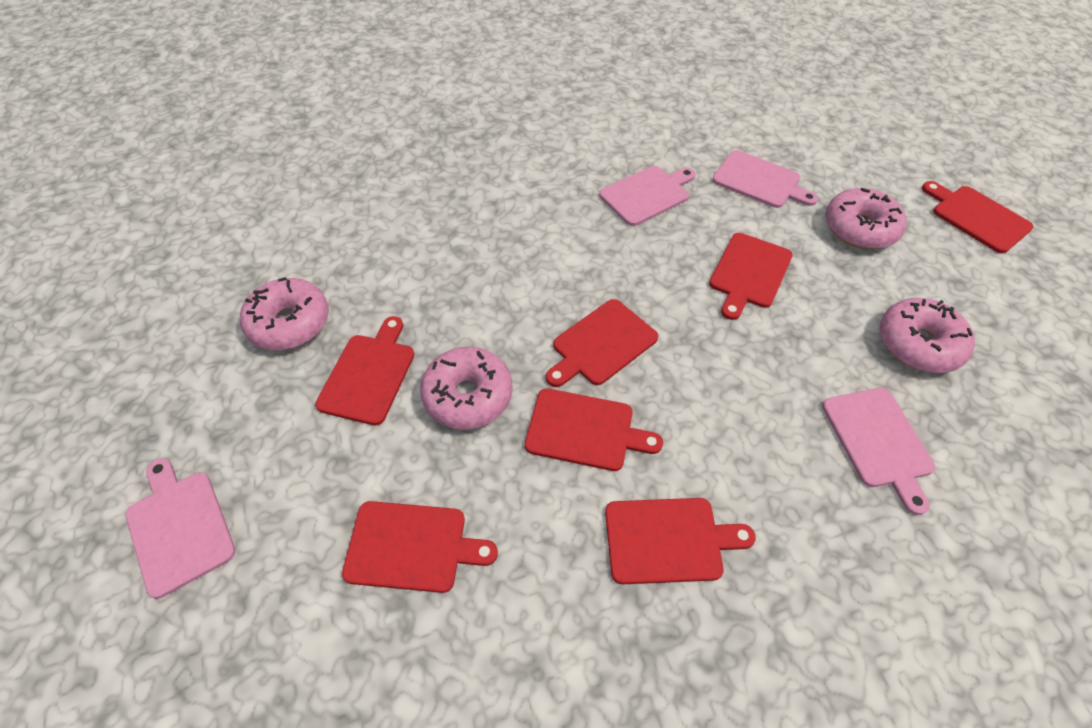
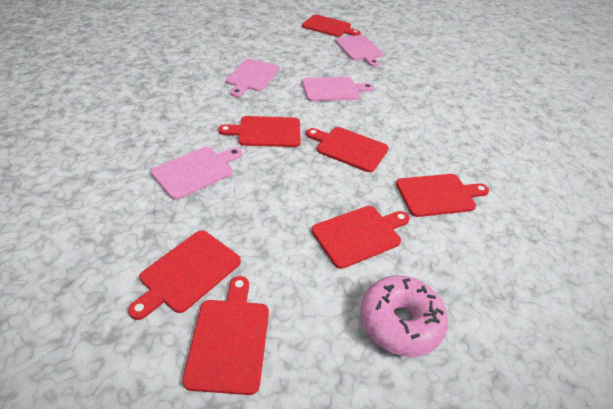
pink donut: 4 -> 1

